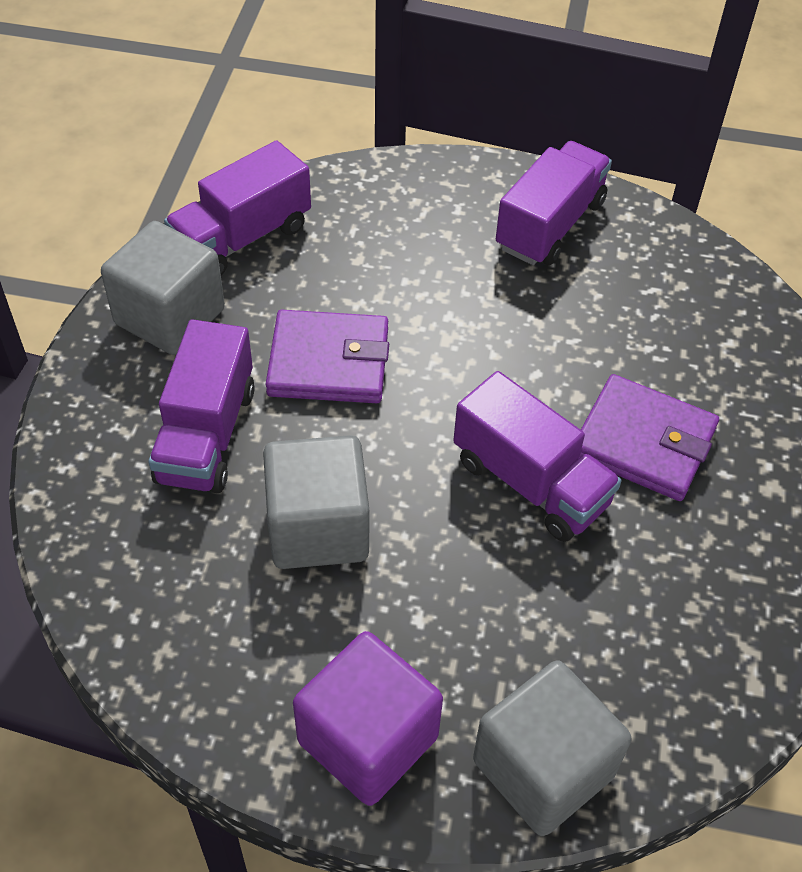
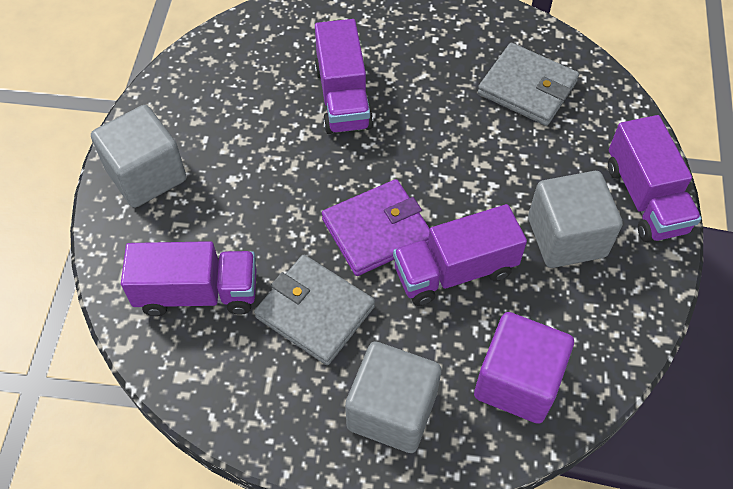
grey wallet: 0 -> 2
purple wallet: 2 -> 1

